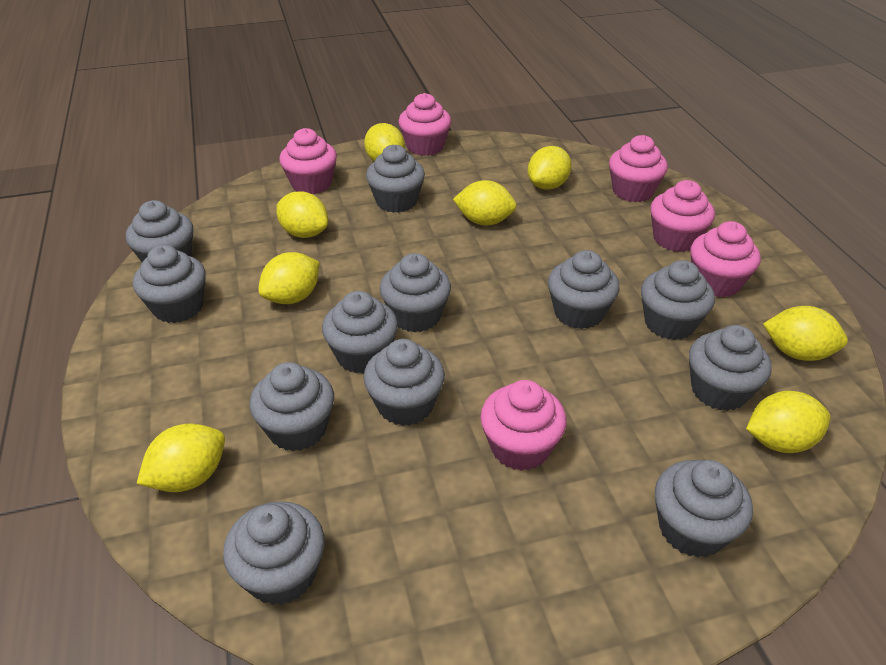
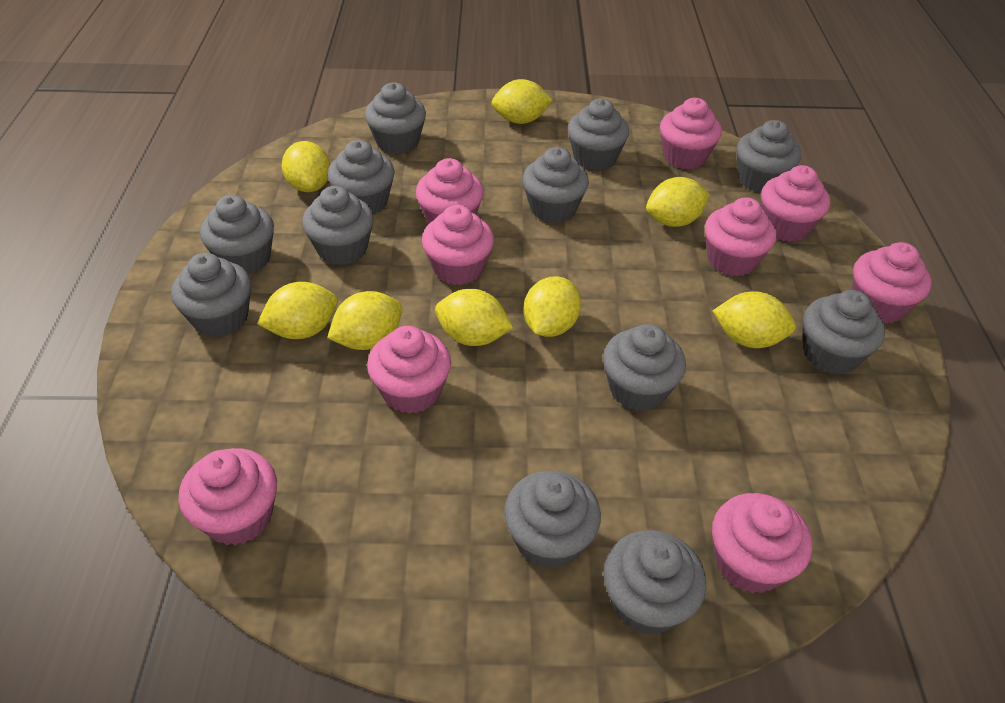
pink cupcake: 6 -> 9

